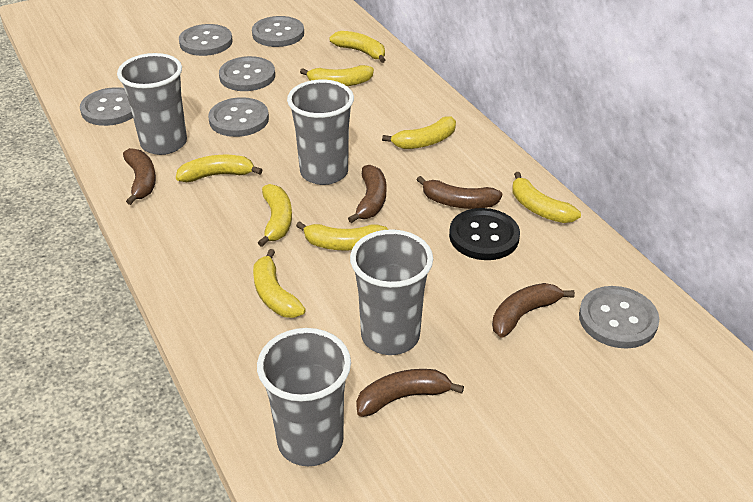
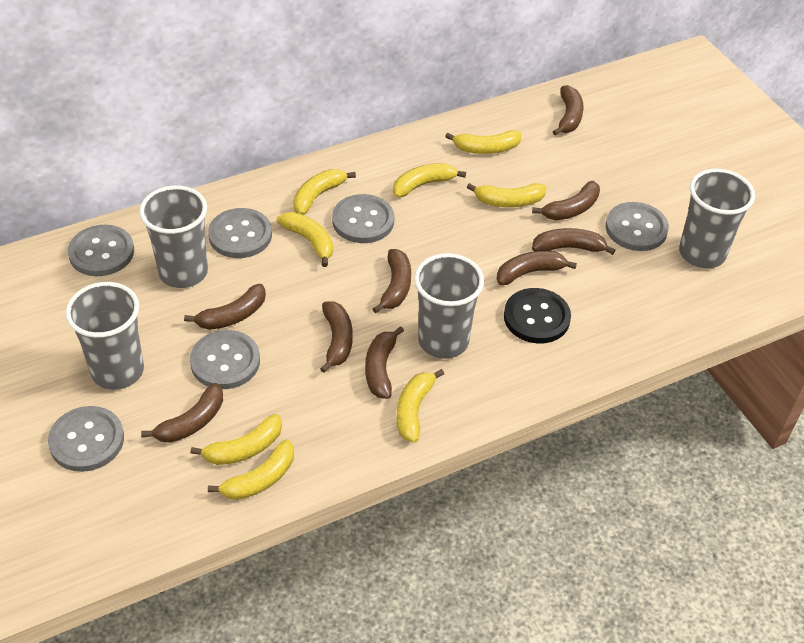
brown banana: 5 -> 9

